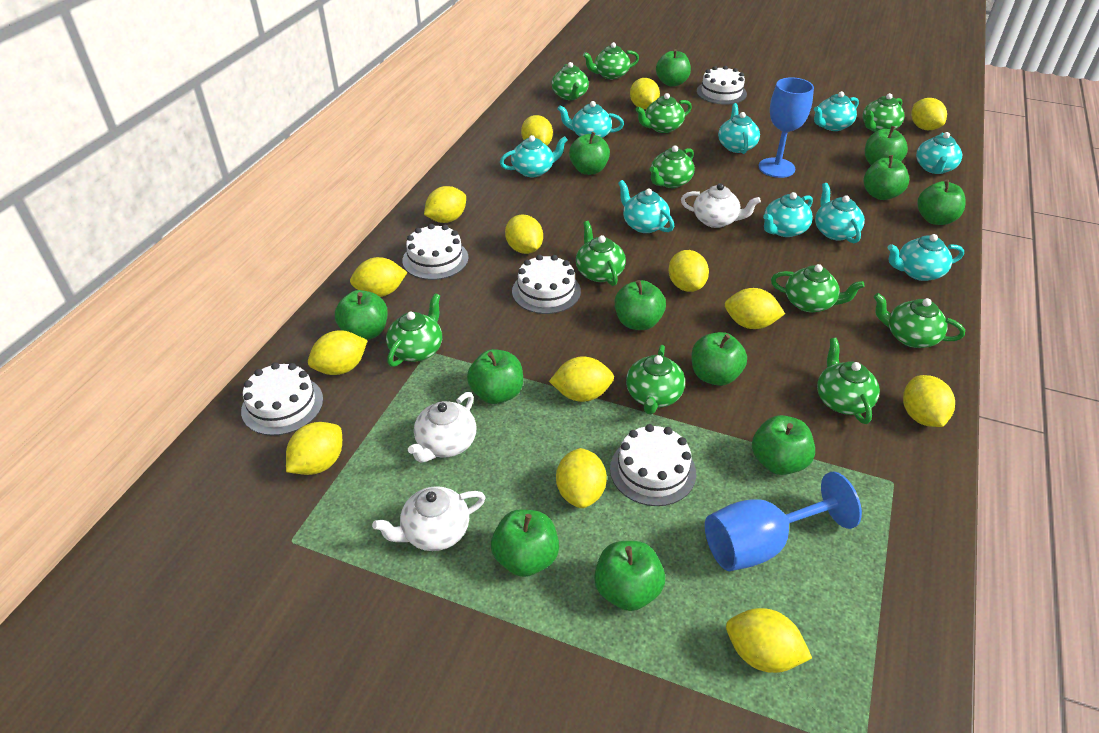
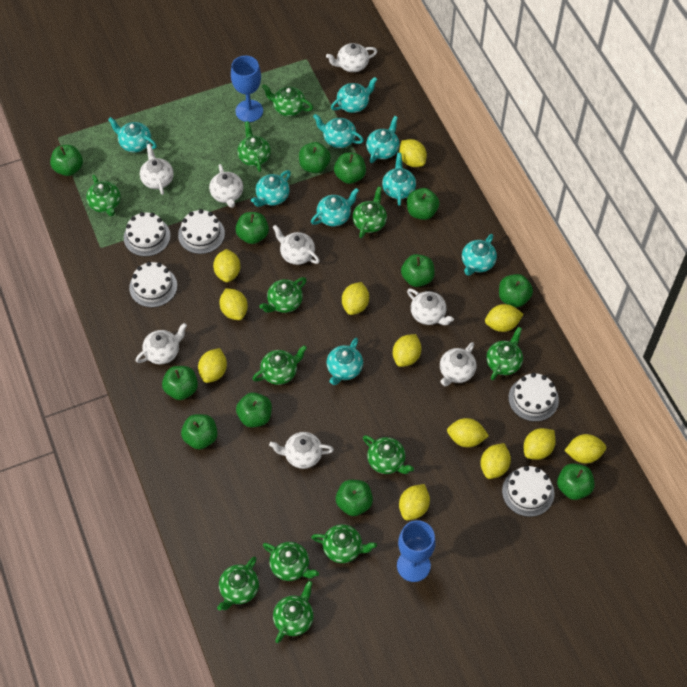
green teapot: 11 -> 12
white teapot: 3 -> 8
yellow lemon: 14 -> 12

